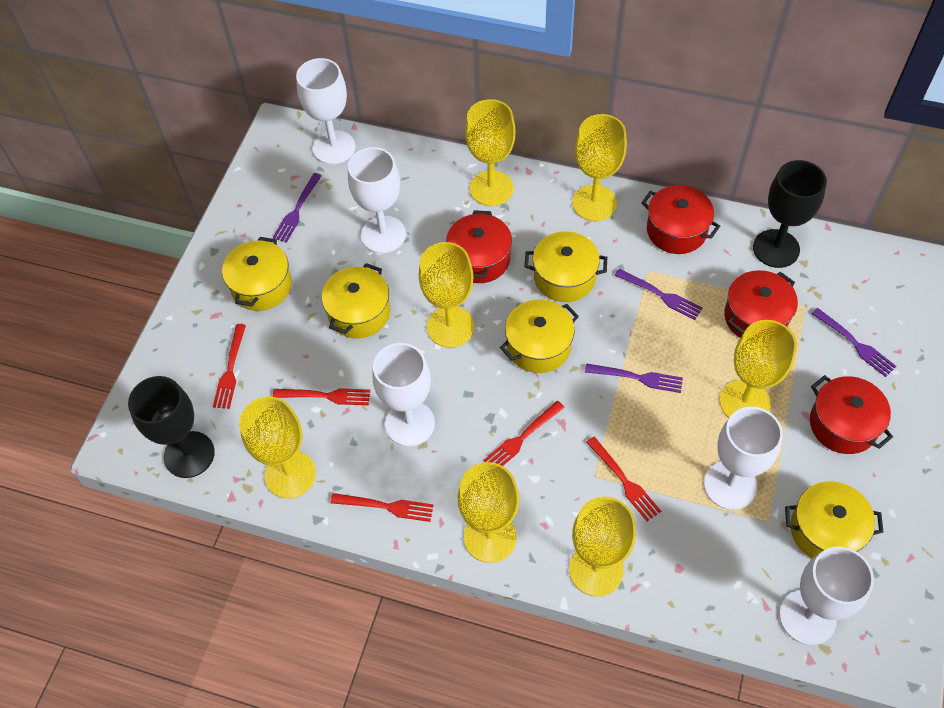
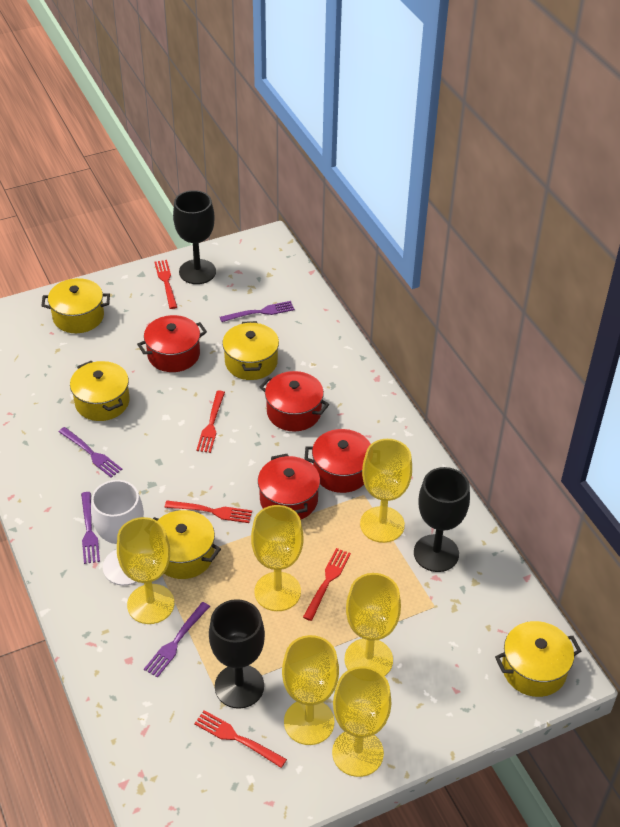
black goblet: 2 -> 3
white goblet: 5 -> 1
yellow goblet: 7 -> 6

